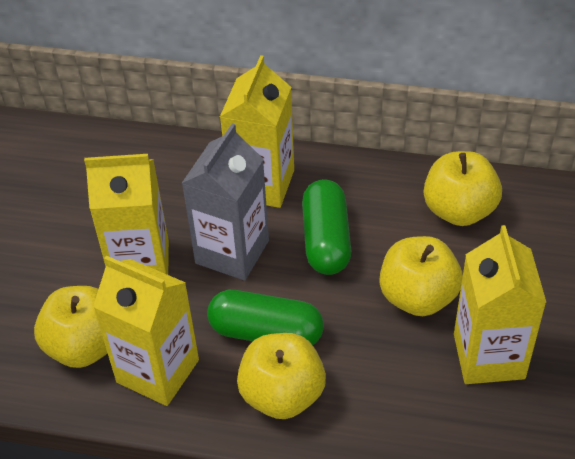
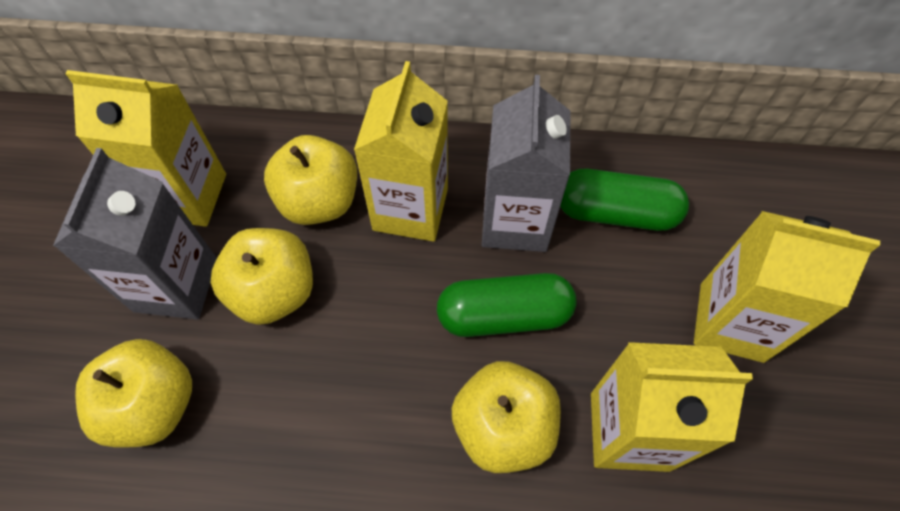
grey carton: 1 -> 2

